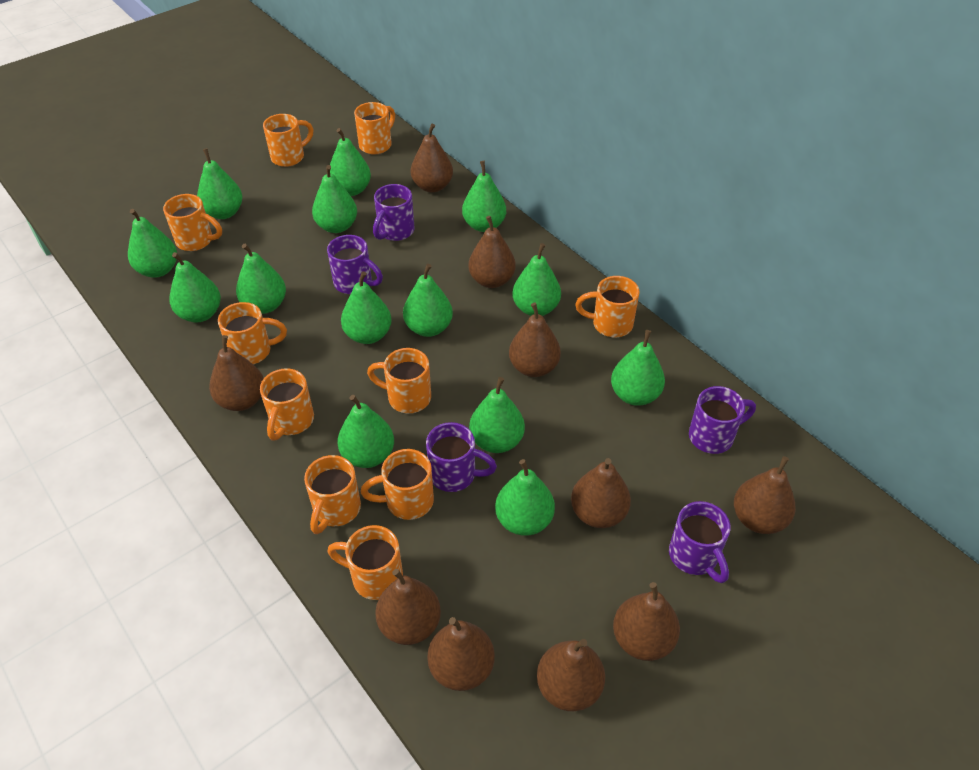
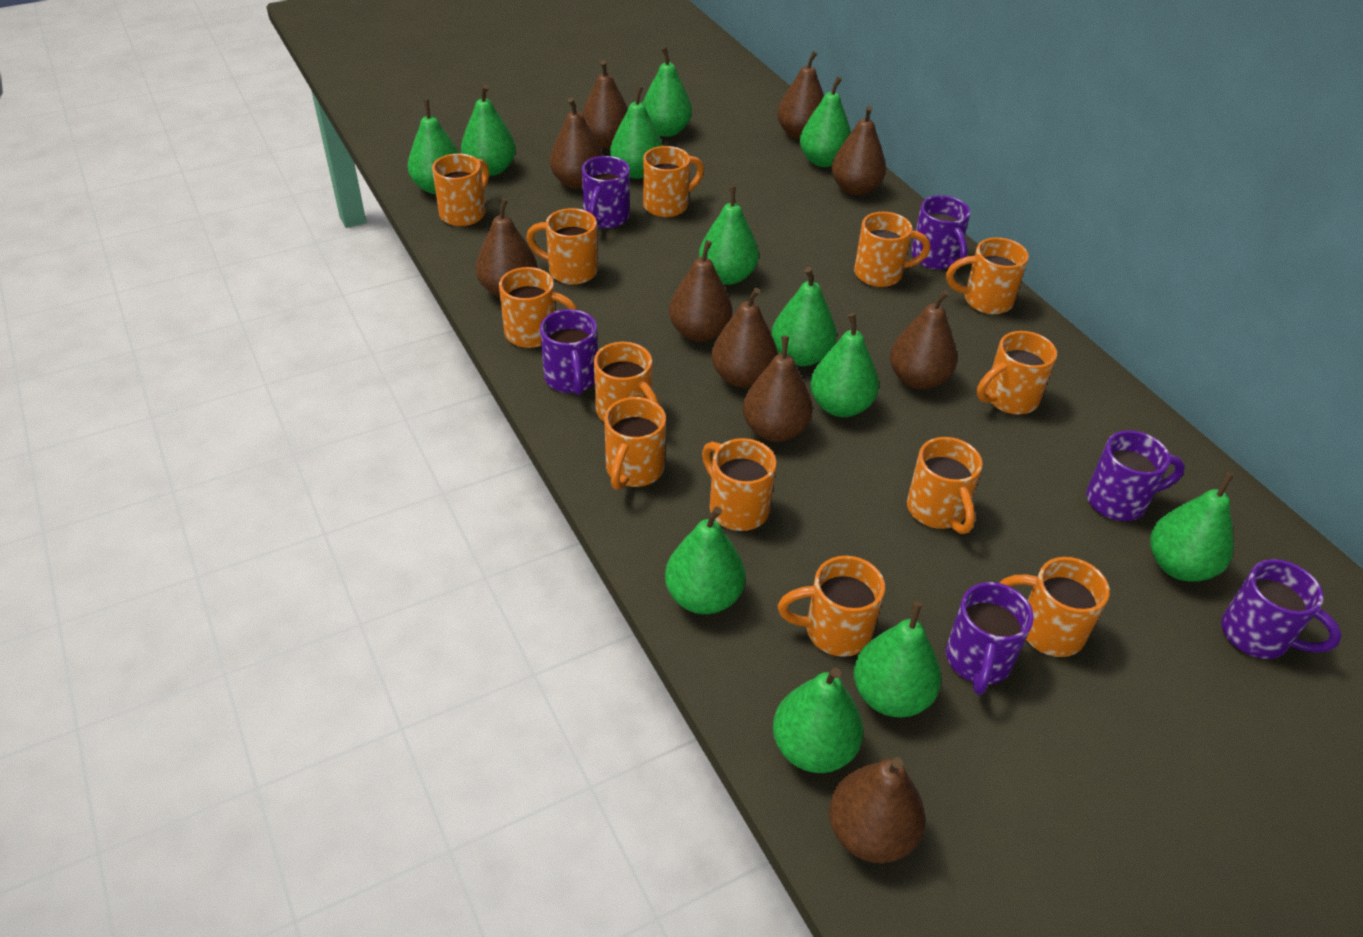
green pear: 14 -> 12
orange mug: 10 -> 13
purple mug: 5 -> 6

